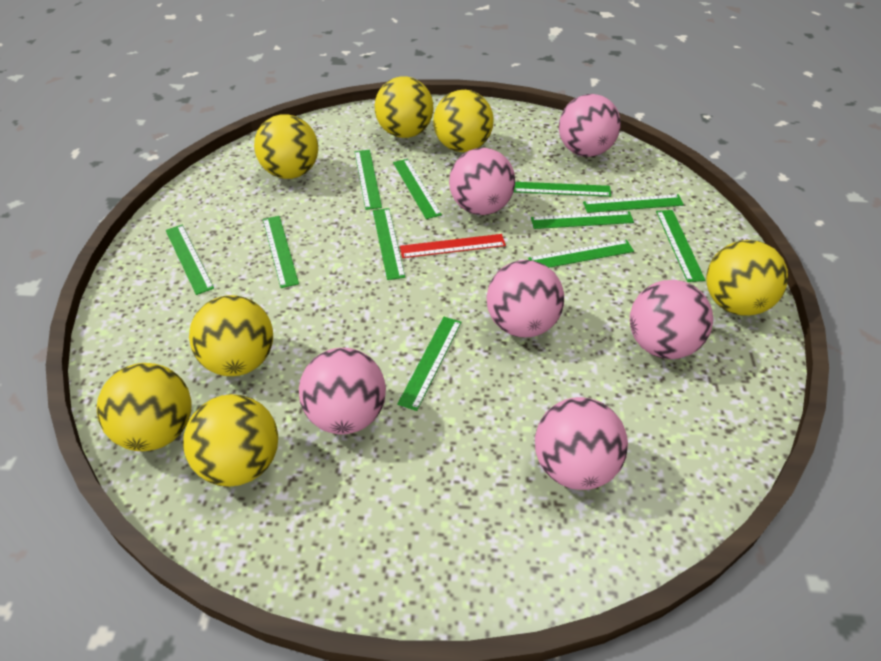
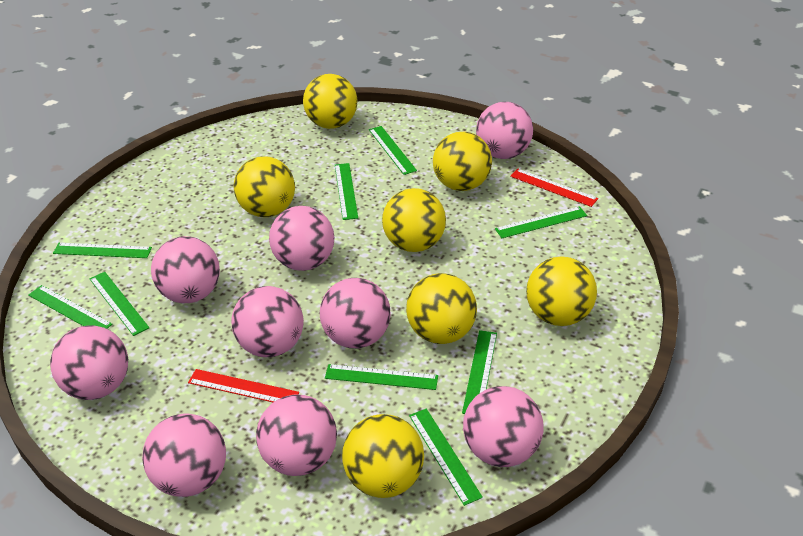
green ruler: 11 -> 9
pink ball: 6 -> 9
red ruler: 1 -> 2

